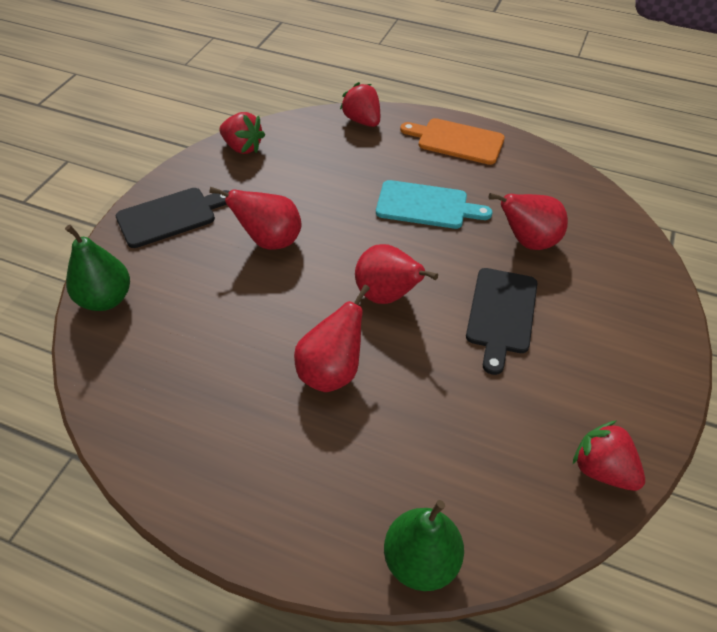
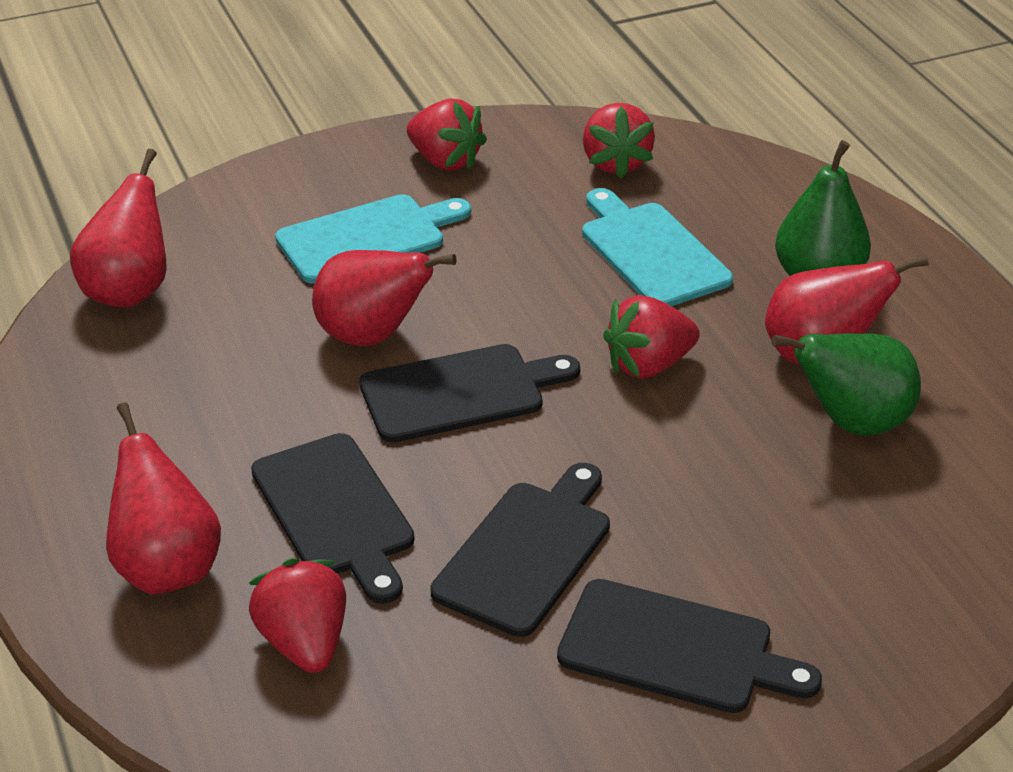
black cutting board: 2 -> 4
orange cutting board: 1 -> 0
red strawberry: 3 -> 4
turquoise cutting board: 1 -> 2

